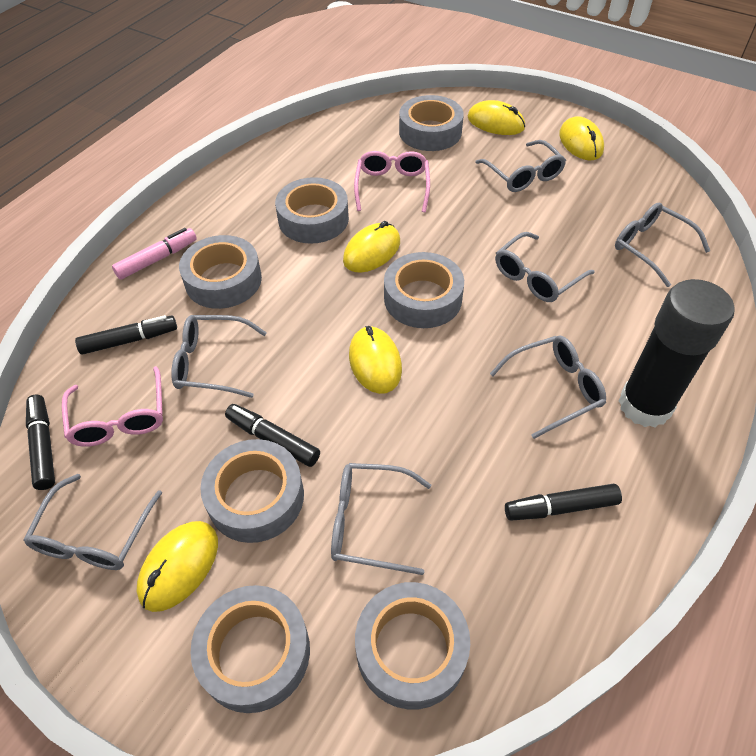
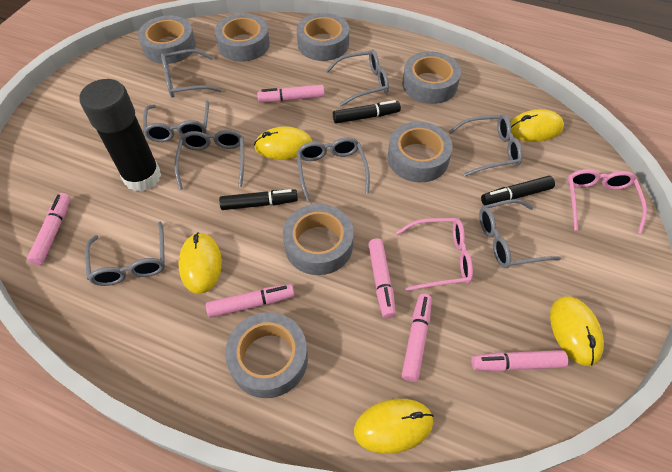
black marker: 4 -> 3
grey glasses: 7 -> 8
pink marker: 1 -> 6

